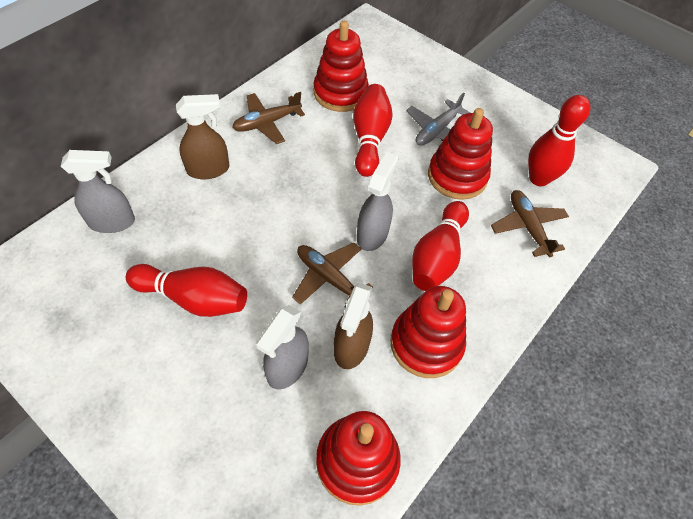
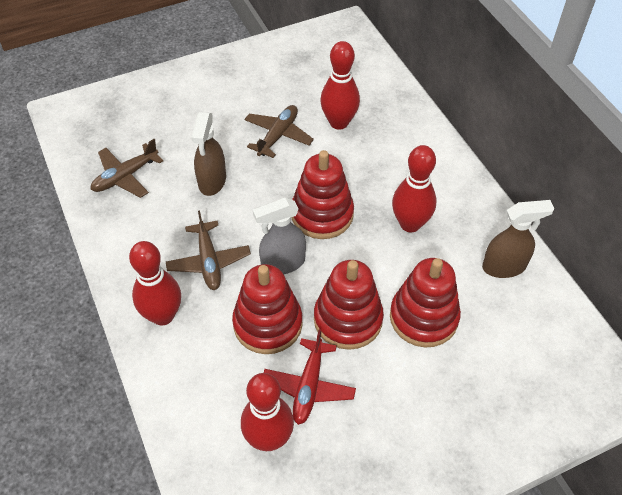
grey plane: 1 -> 0
grey spray bottle: 3 -> 1
red plane: 0 -> 1

